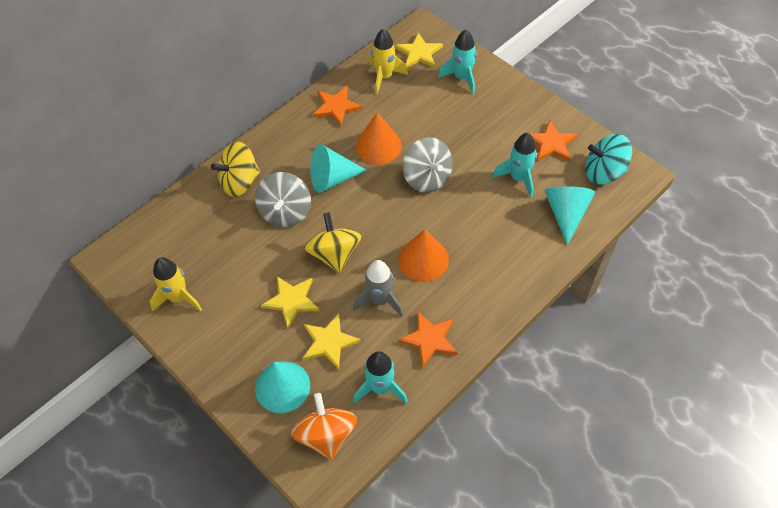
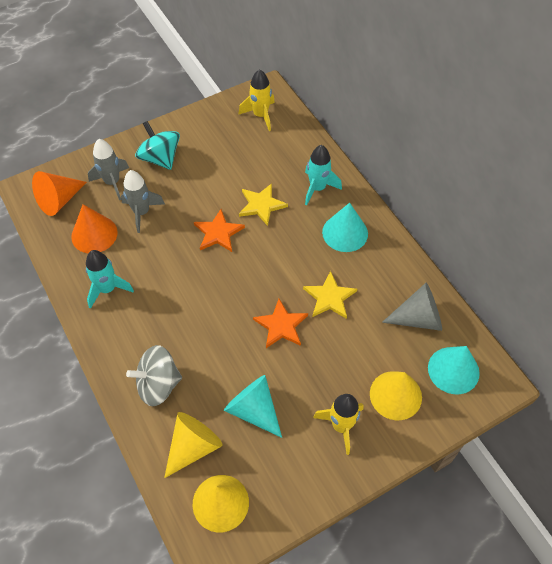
grey cone: 0 -> 1
grey rocket: 1 -> 2
grey spinning top: 2 -> 1
orange spinning top: 1 -> 0
orange star: 3 -> 2
turquoise rocket: 3 -> 2
yellow cone: 0 -> 3
yellow spinning top: 2 -> 0
yellow star: 3 -> 2

